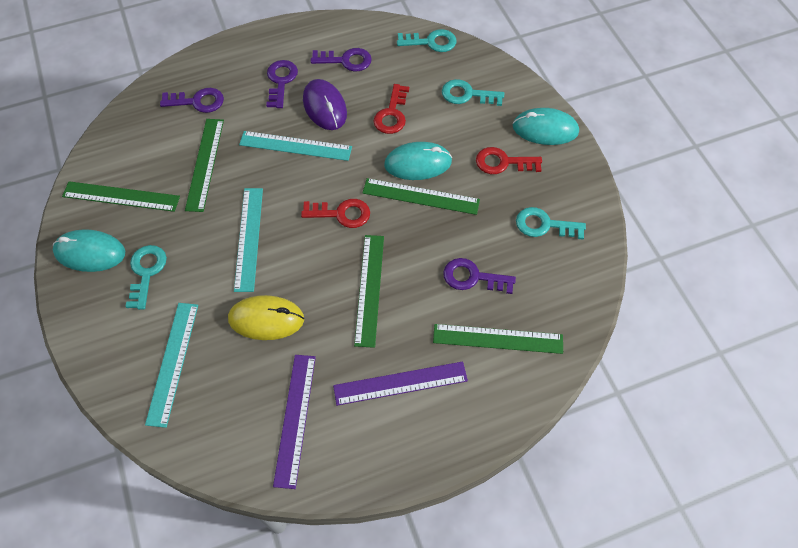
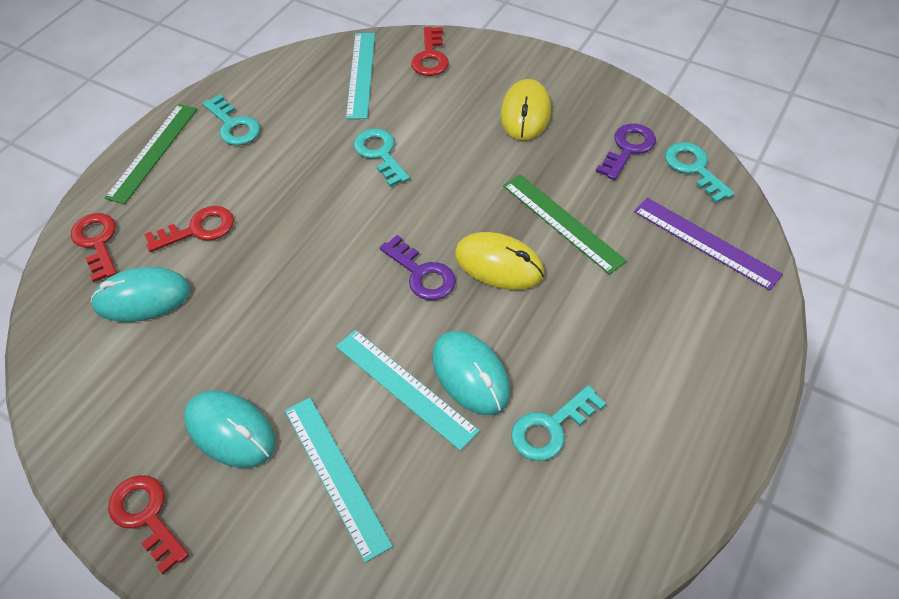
green ruler: 5 -> 2
purple key: 4 -> 2
purple mouse: 1 -> 0
purple ruler: 2 -> 1
red key: 3 -> 4
yellow mouse: 1 -> 2

